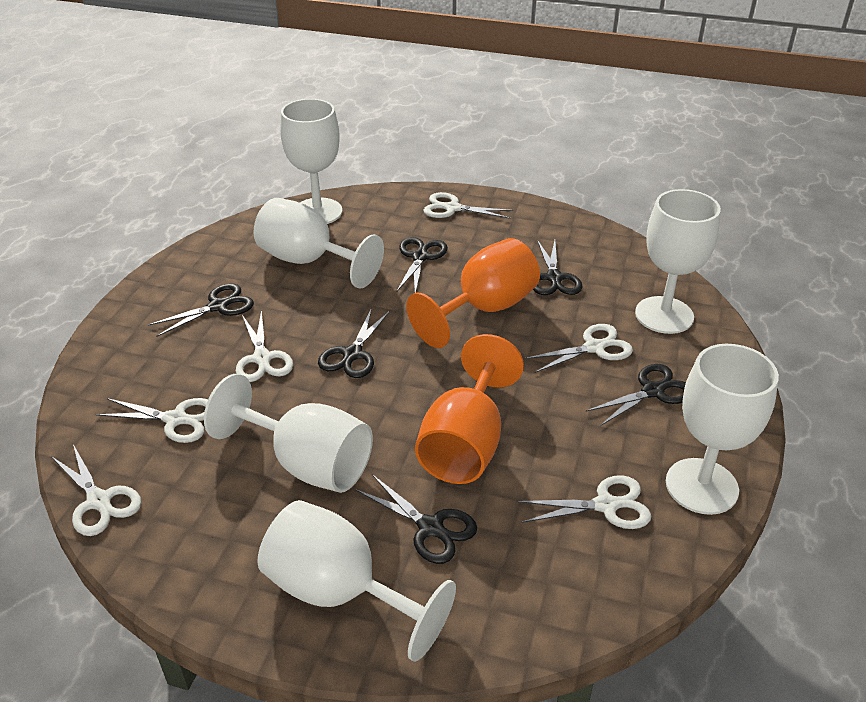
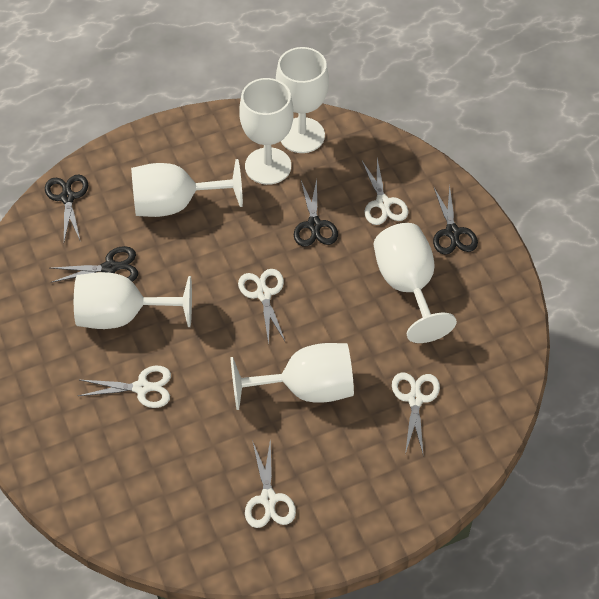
black scissors: 6 -> 4
orange goblet: 2 -> 0
white scissors: 6 -> 5

